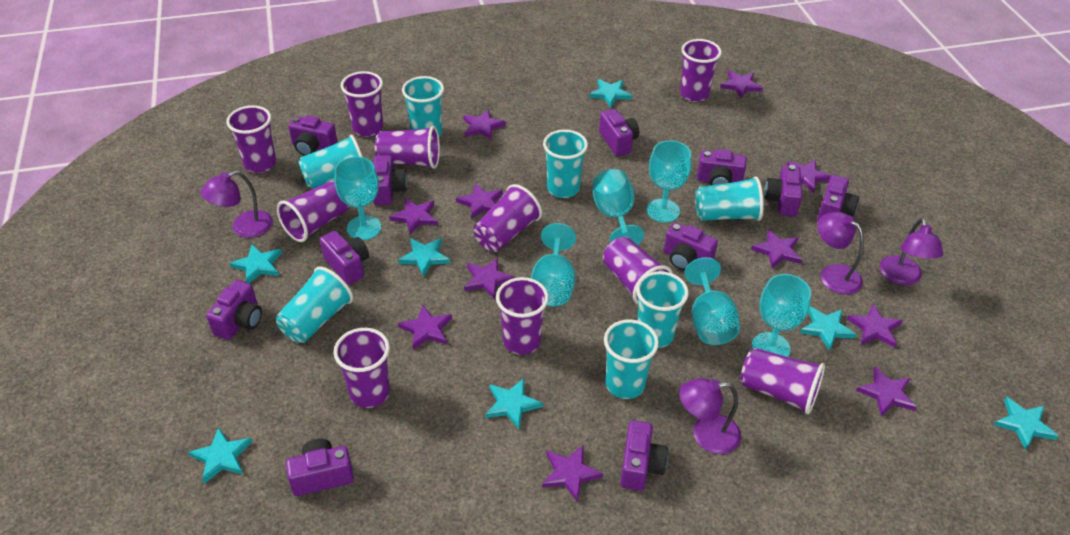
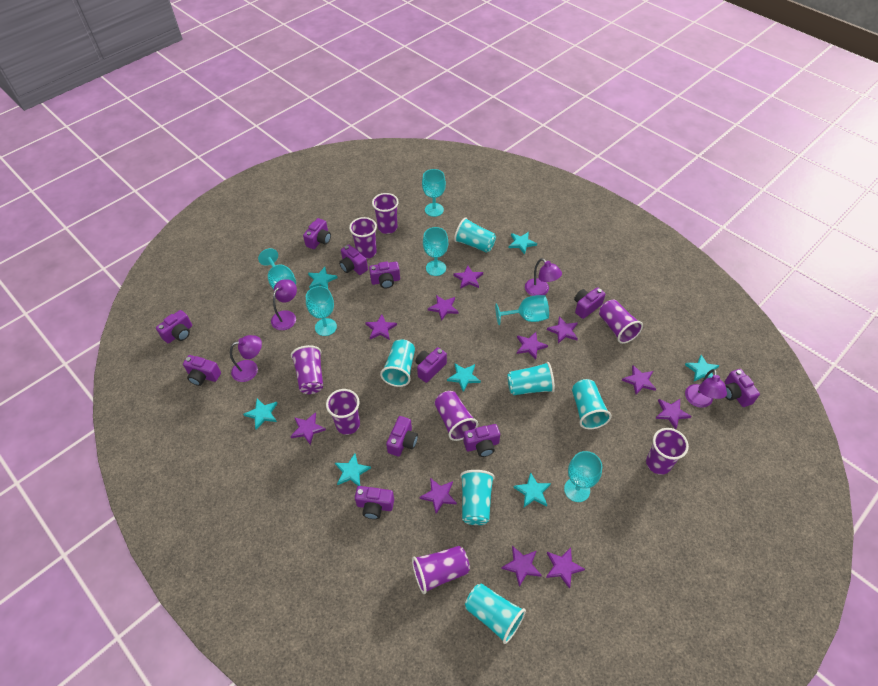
purple cup: 10 -> 8
turquoise cup: 7 -> 6

